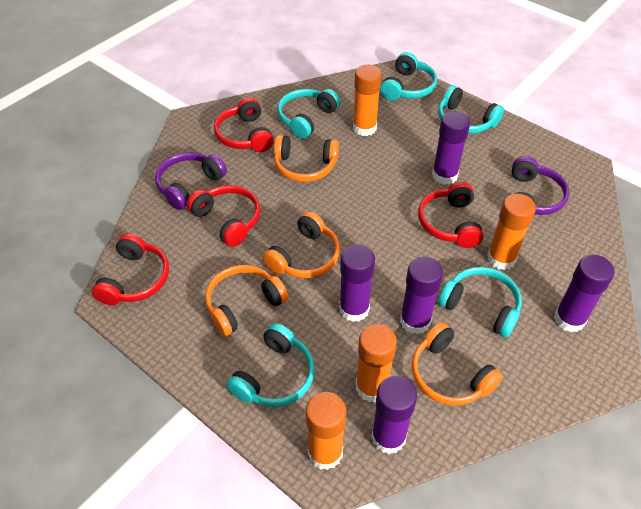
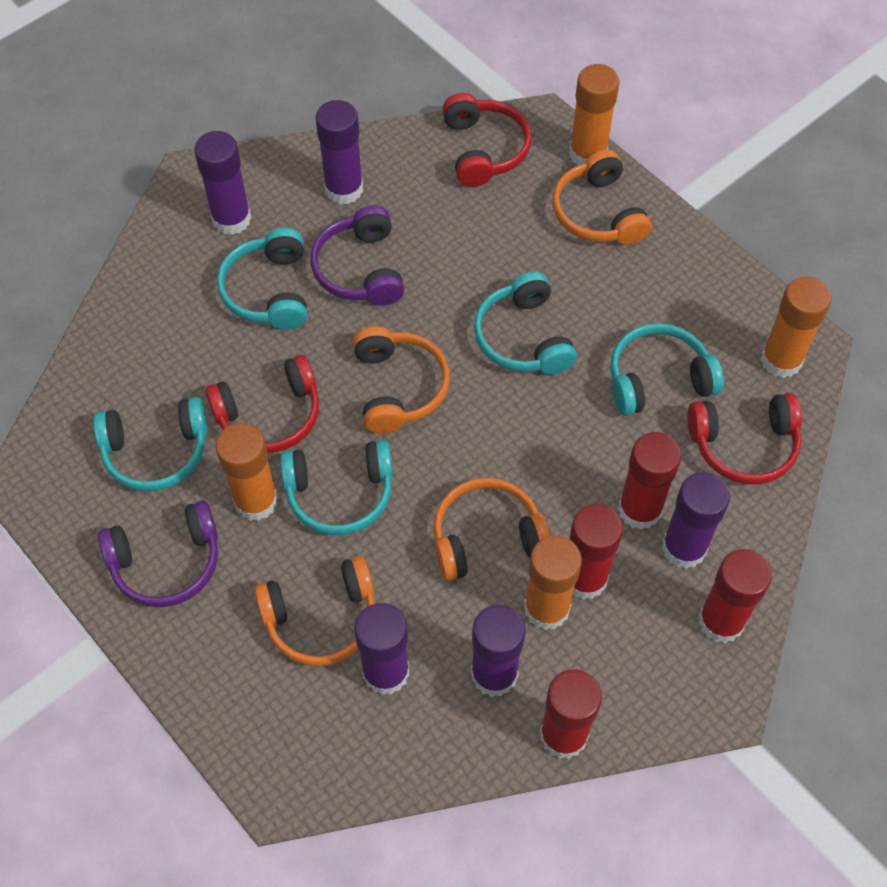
red glue stick: 0 -> 4
red headphones: 4 -> 3

